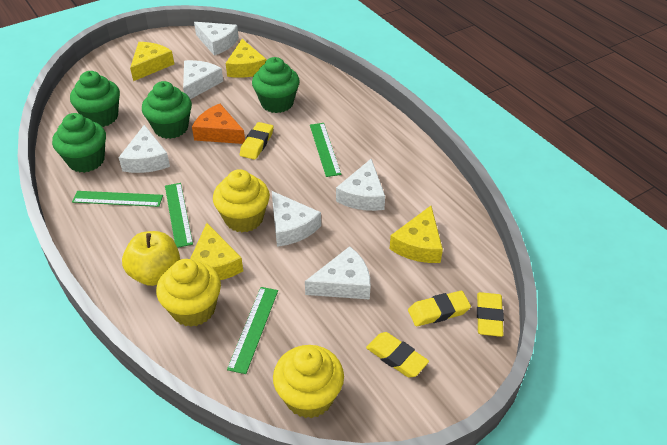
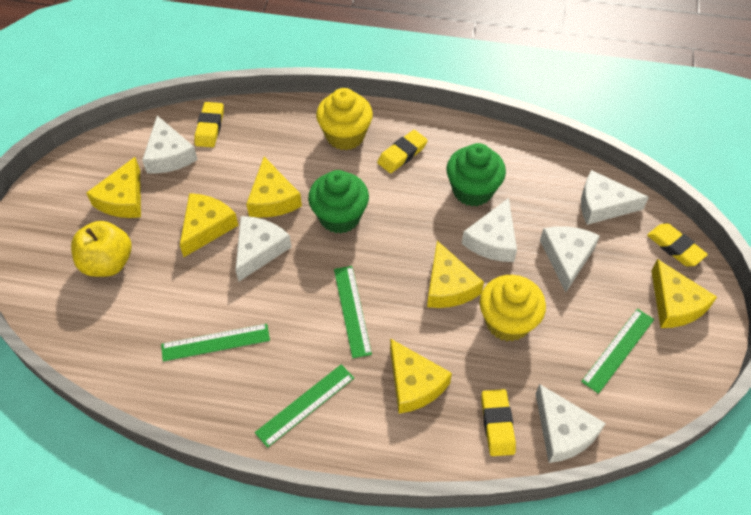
green cupcake: 4 -> 2
orange cheese: 1 -> 0
yellow cheese: 4 -> 6
yellow cupcake: 3 -> 2

